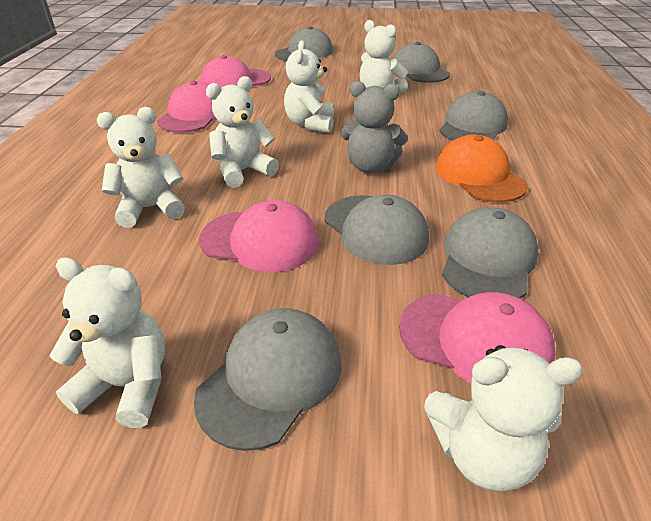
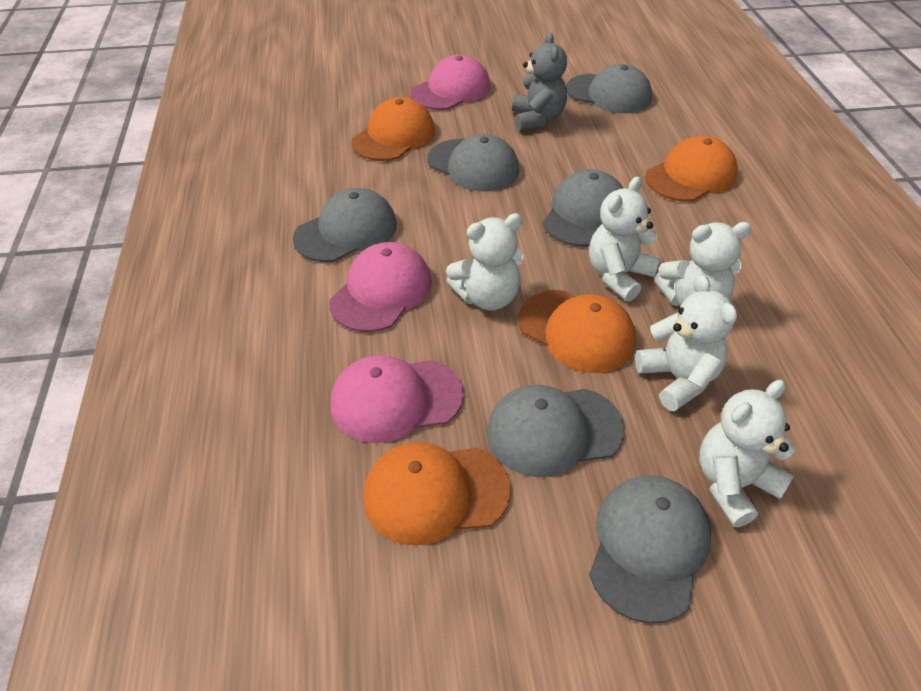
orange cap: 1 -> 4
pink cap: 4 -> 3
white teddy bear: 6 -> 5

